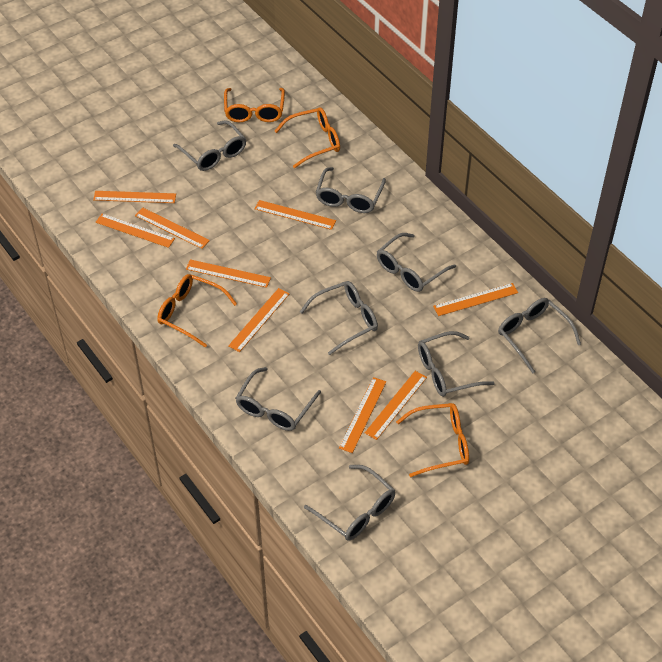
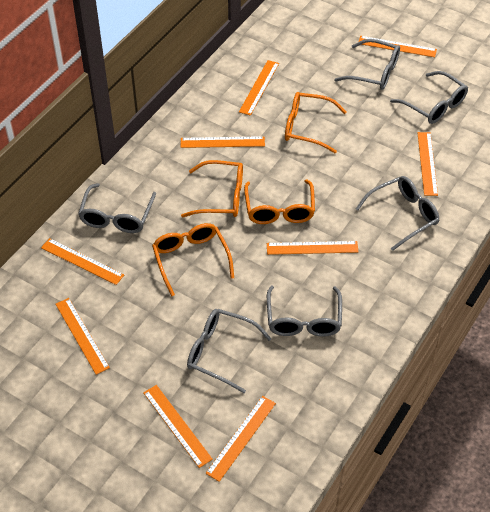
grey glasses: 8 -> 6

